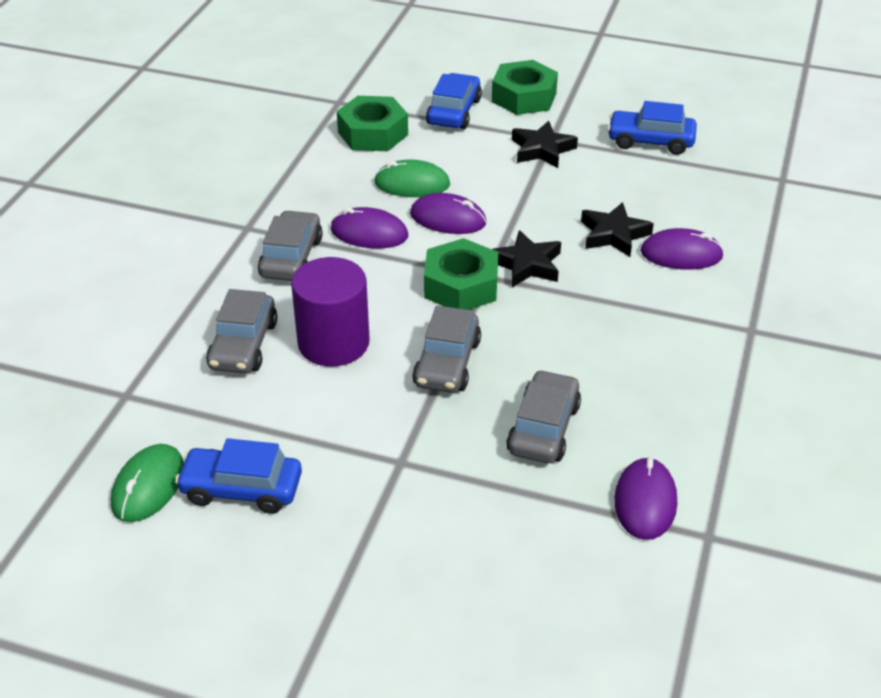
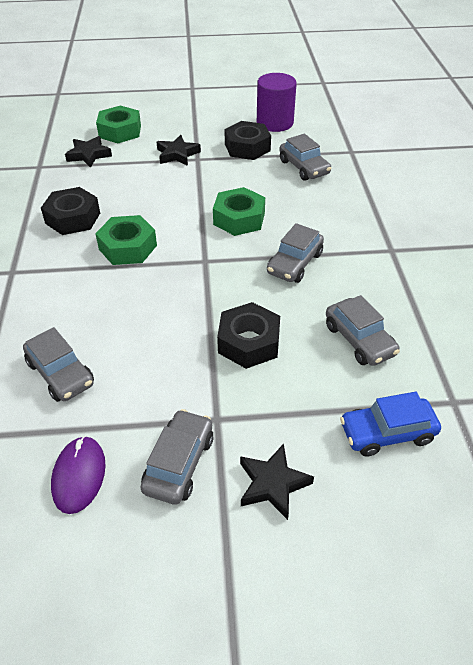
black nut: 0 -> 3
blue car: 3 -> 1
green mouse: 2 -> 0
grey car: 4 -> 5
purple mouse: 4 -> 1

